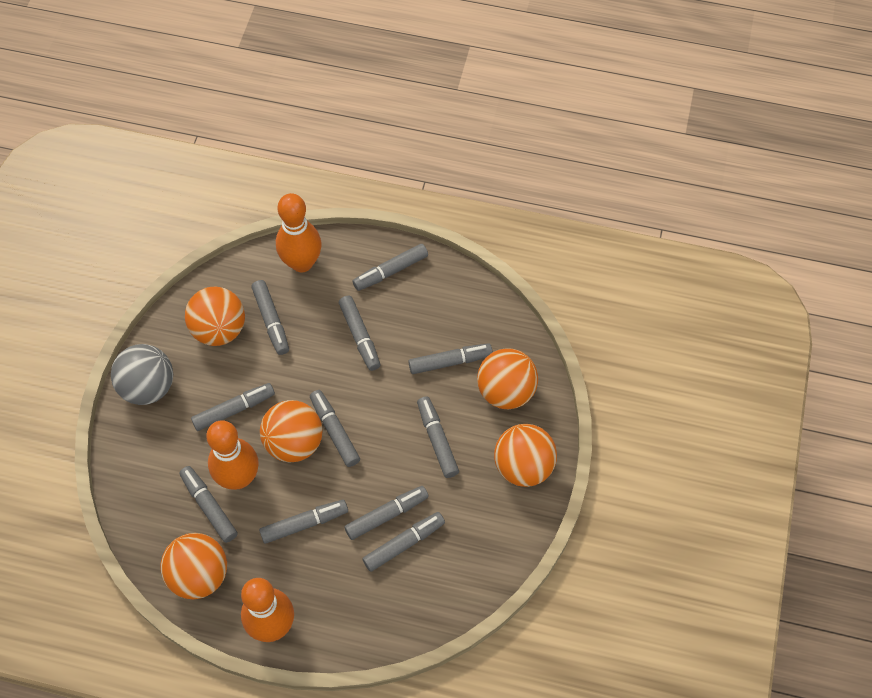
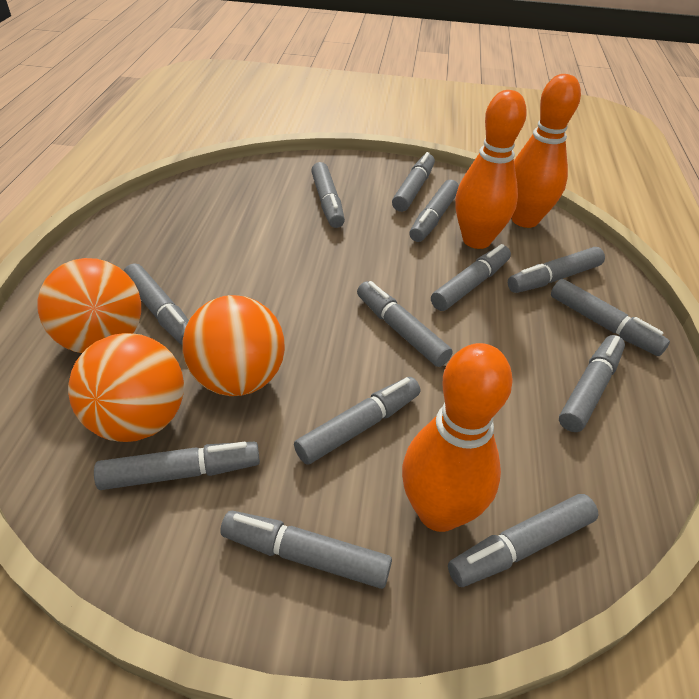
grey ball: 1 -> 0
grey marker: 11 -> 13
orange ball: 5 -> 3

